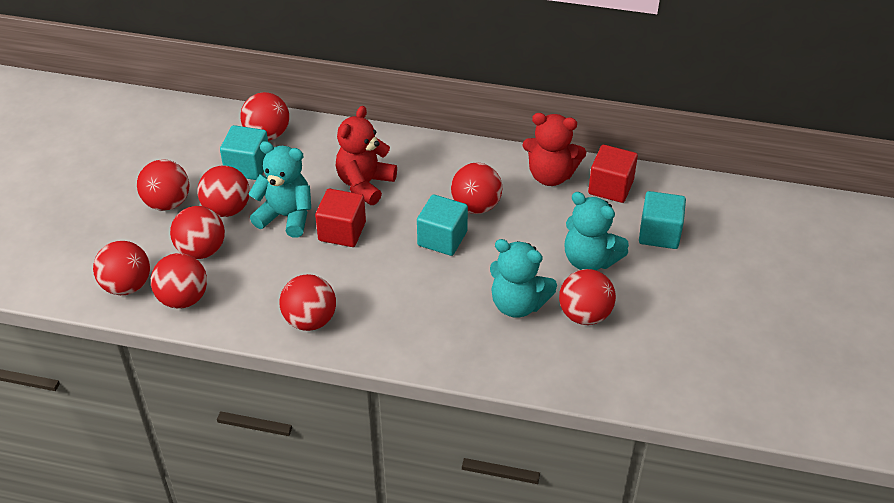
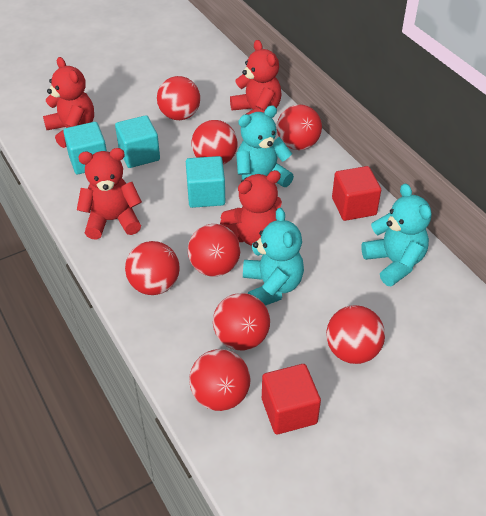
red ball: 9 -> 8
red teddy bear: 2 -> 4

